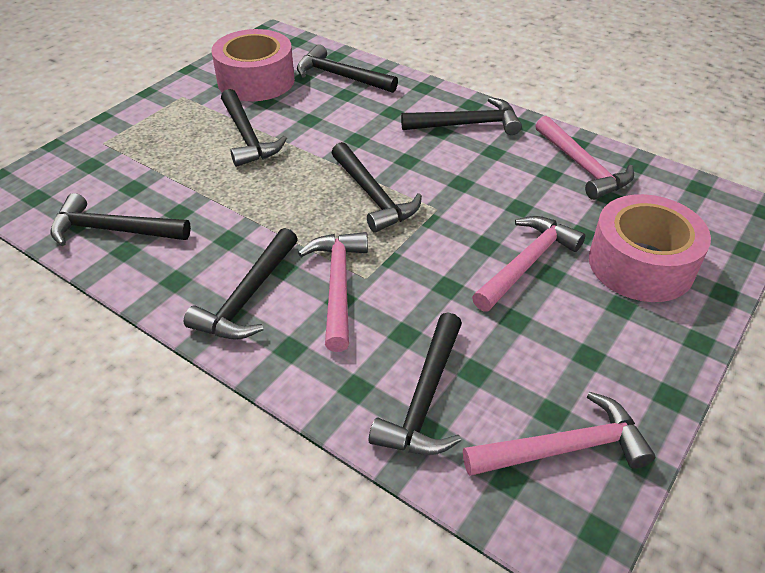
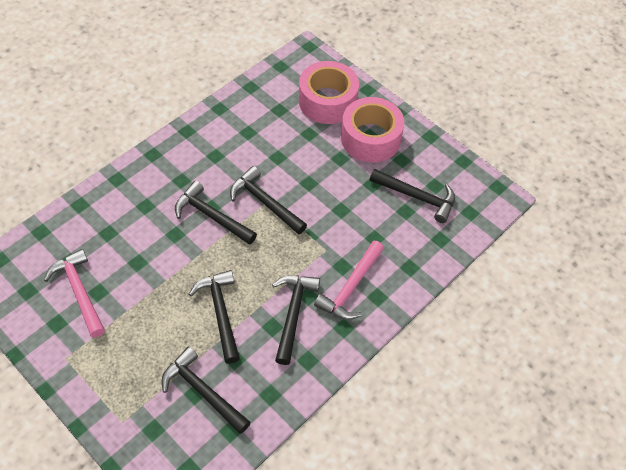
black hammer: 7 -> 6
pink hammer: 4 -> 2

